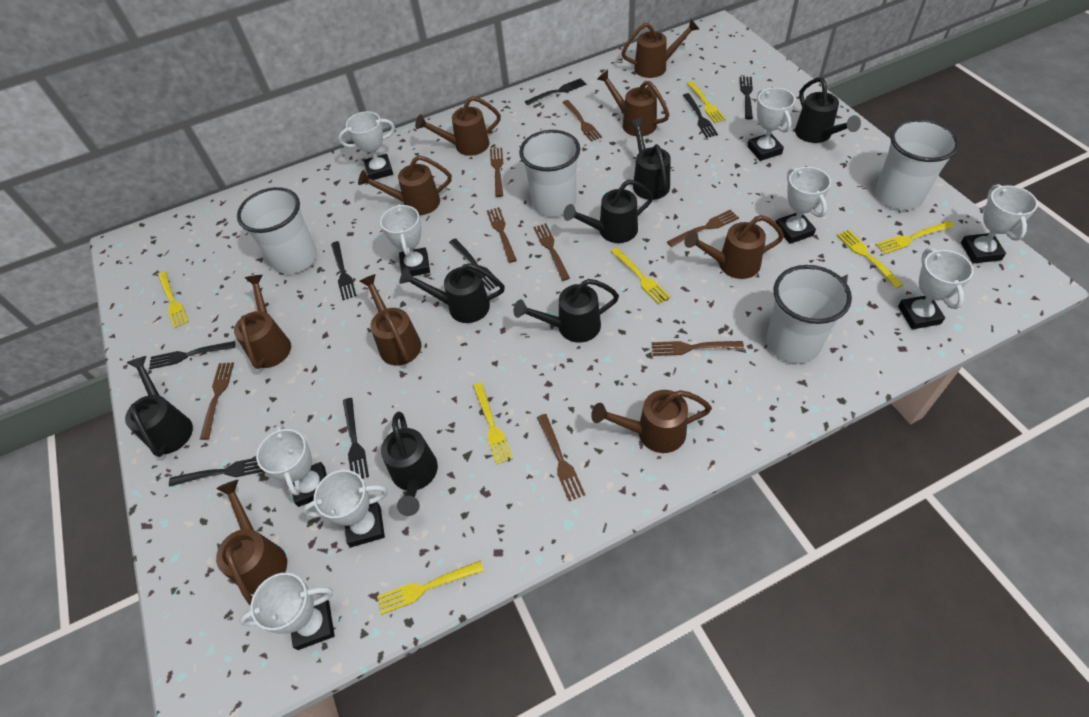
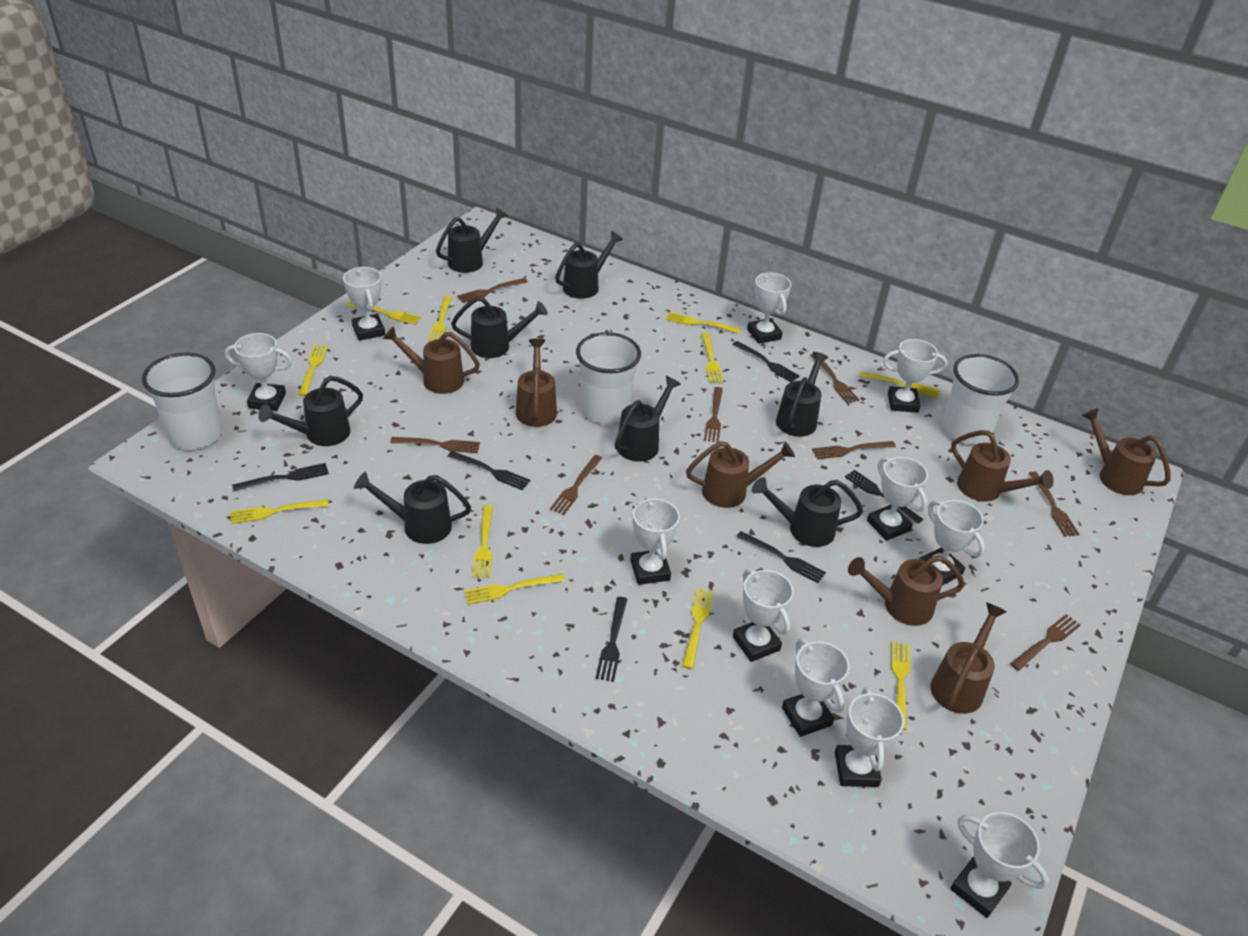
black fork: 8 -> 6
black watering can: 7 -> 8
brown watering can: 9 -> 7
white cup: 4 -> 3
white trophy: 9 -> 11
yellow fork: 7 -> 11

